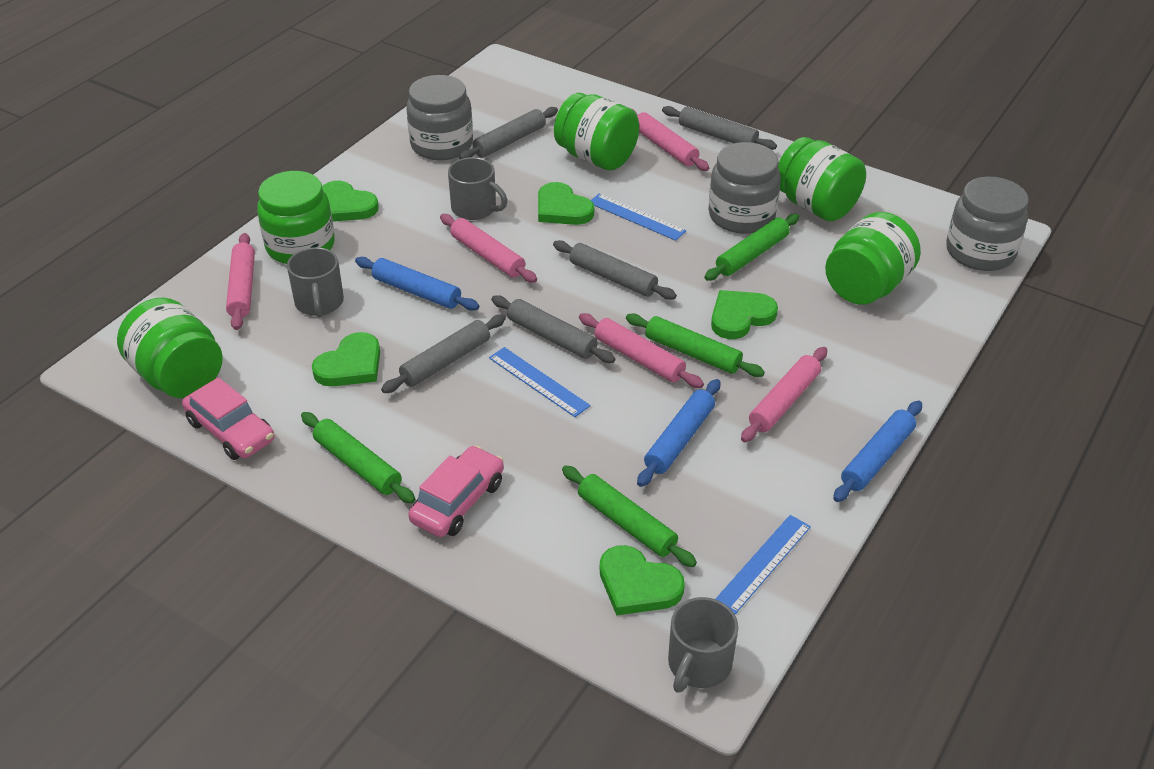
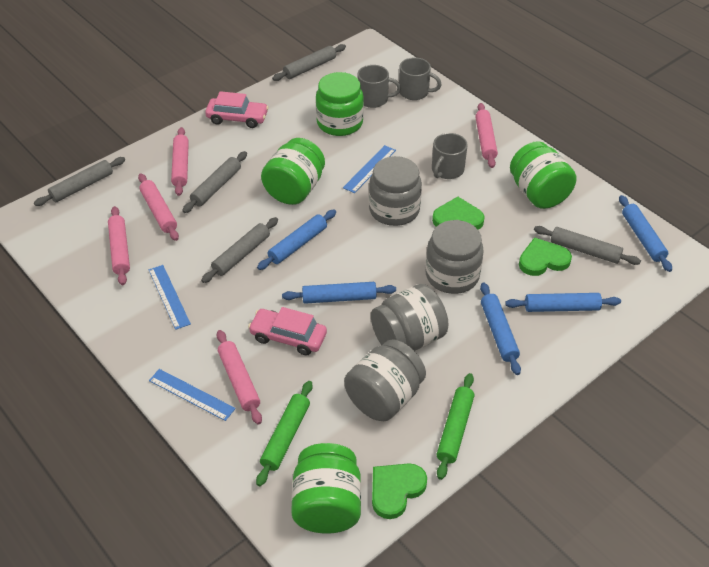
blue rolling pin: 3 -> 5
green heart: 5 -> 3
green jar: 5 -> 4
green rolling pin: 4 -> 2
grey jar: 3 -> 4

